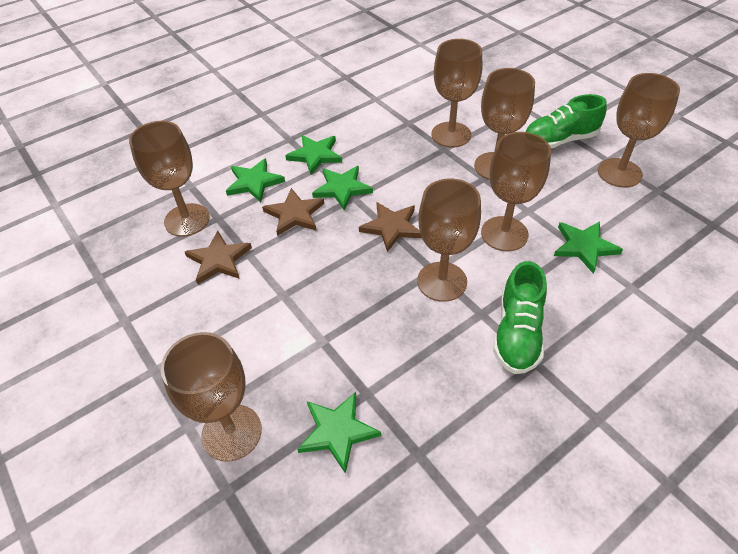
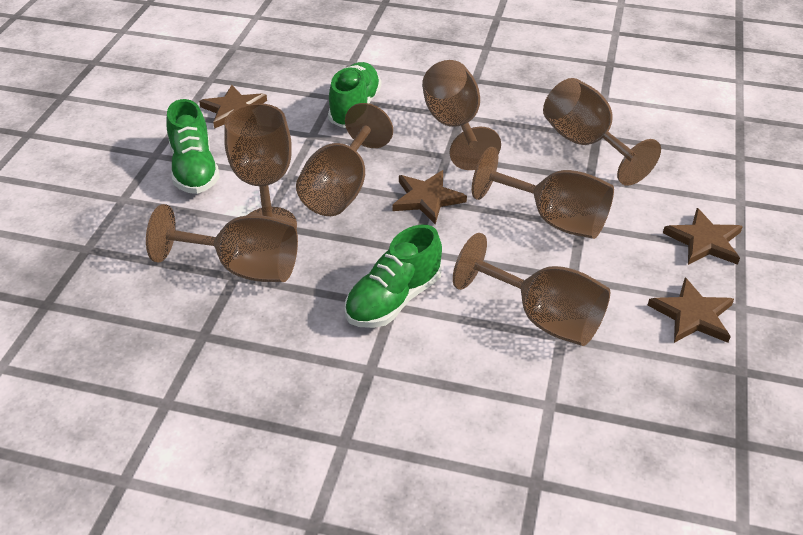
brown star: 3 -> 4
green shoe: 2 -> 3
green star: 5 -> 0

